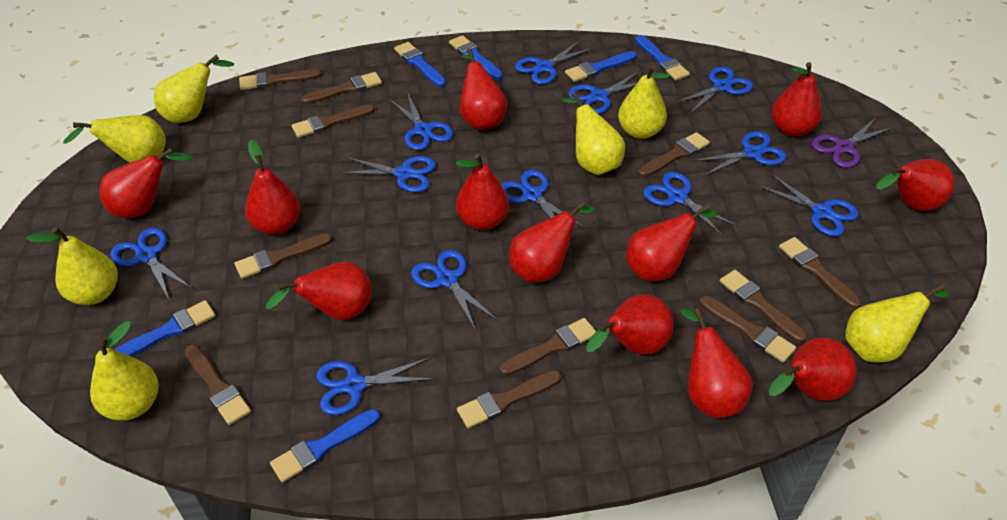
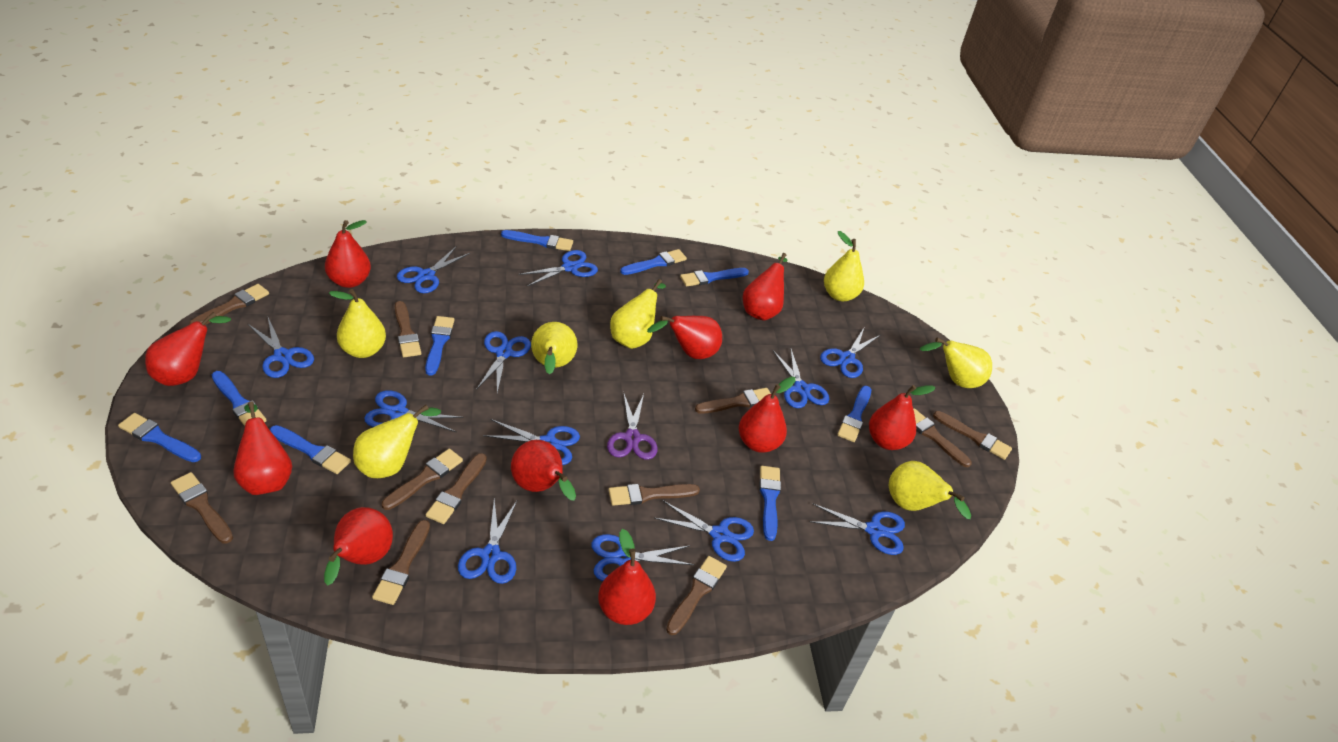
blue brush: 6 -> 9
red pear: 12 -> 10

